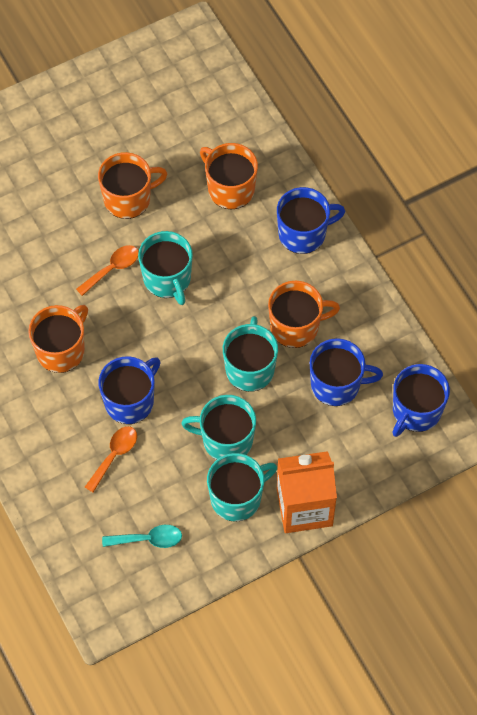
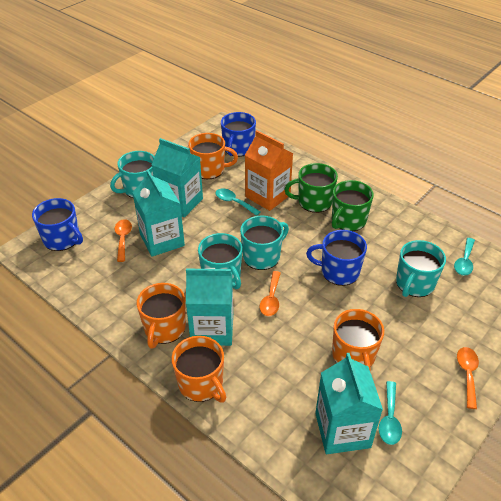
blue mug: 4 -> 3
green mug: 0 -> 2
orange spoon: 2 -> 3
turquoise carton: 0 -> 4
turquoise spoon: 1 -> 3

